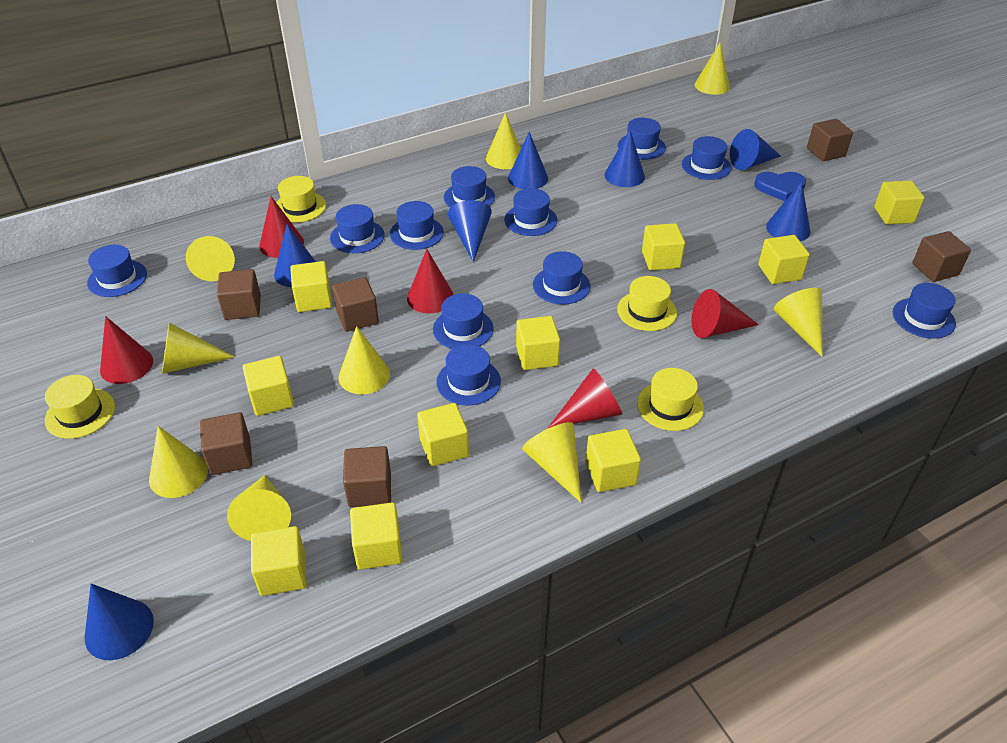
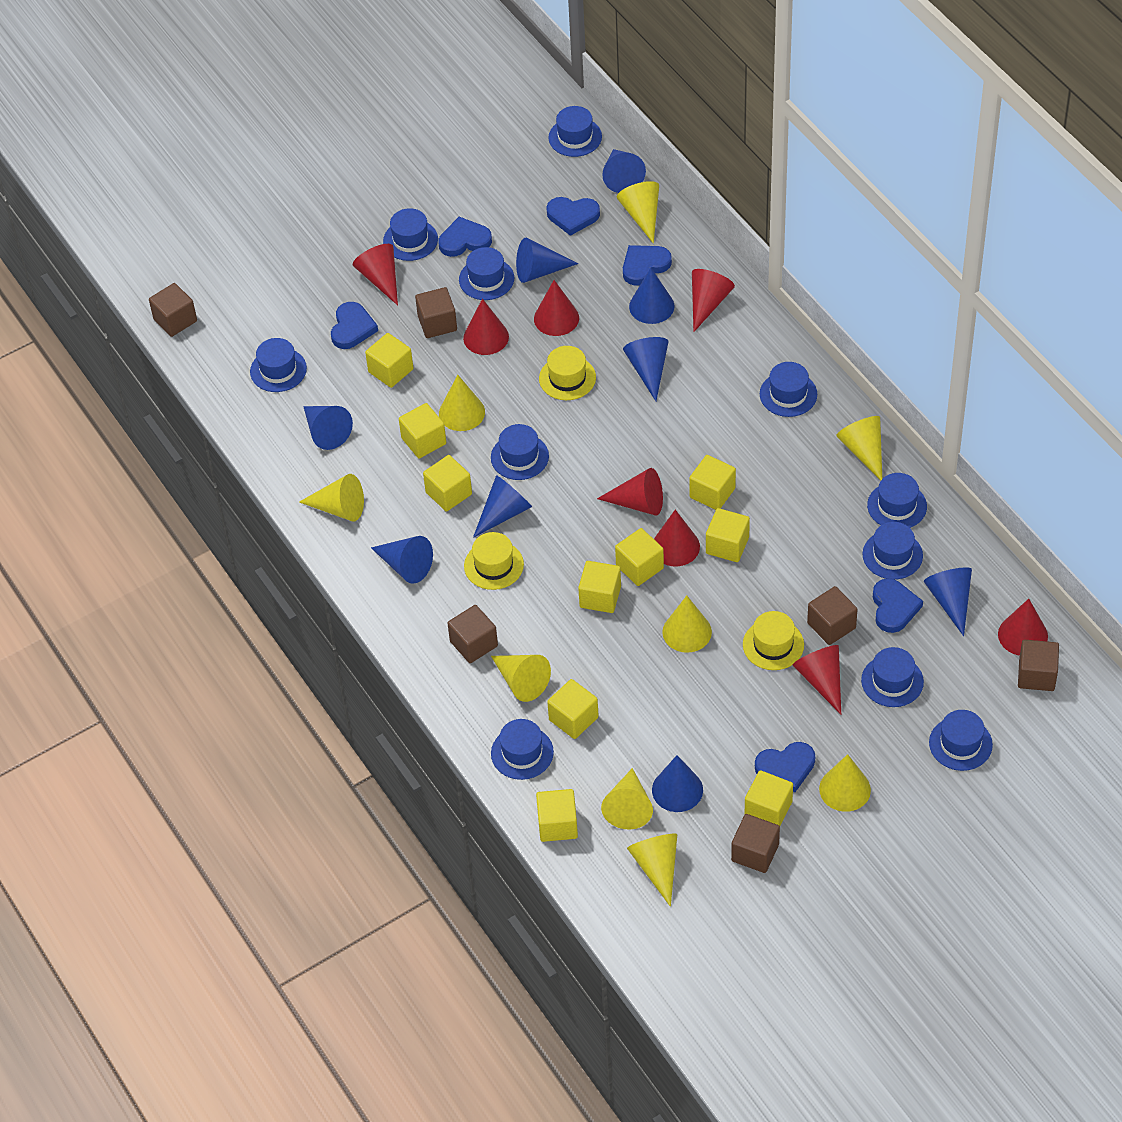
blue cone: 7 -> 9
blue heart: 1 -> 6
red cone: 5 -> 8
yellow hat: 4 -> 3

